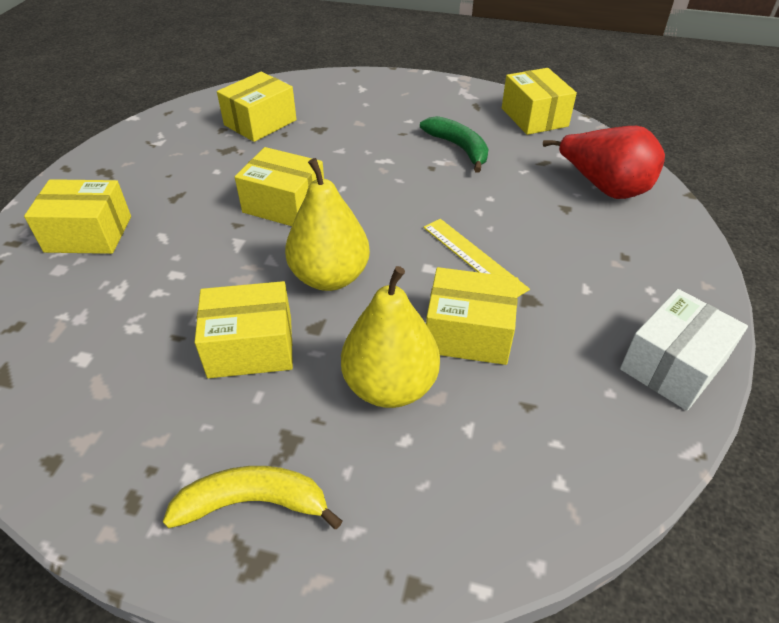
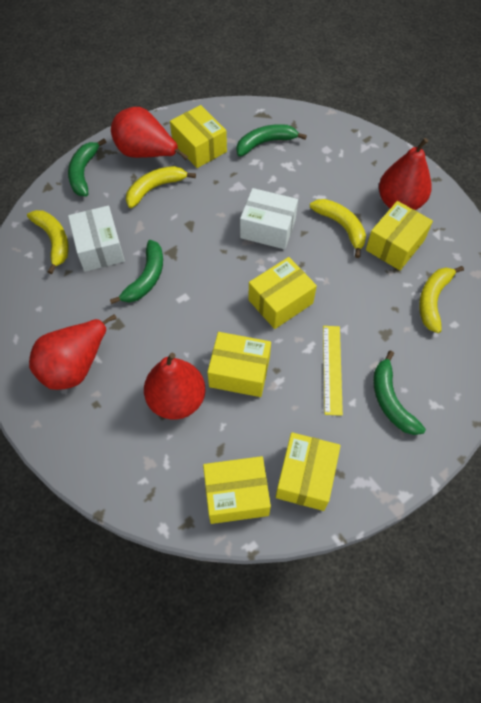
green banana: 1 -> 4
red pear: 1 -> 4
white box: 1 -> 2
yellow banana: 1 -> 4
yellow pear: 2 -> 0

